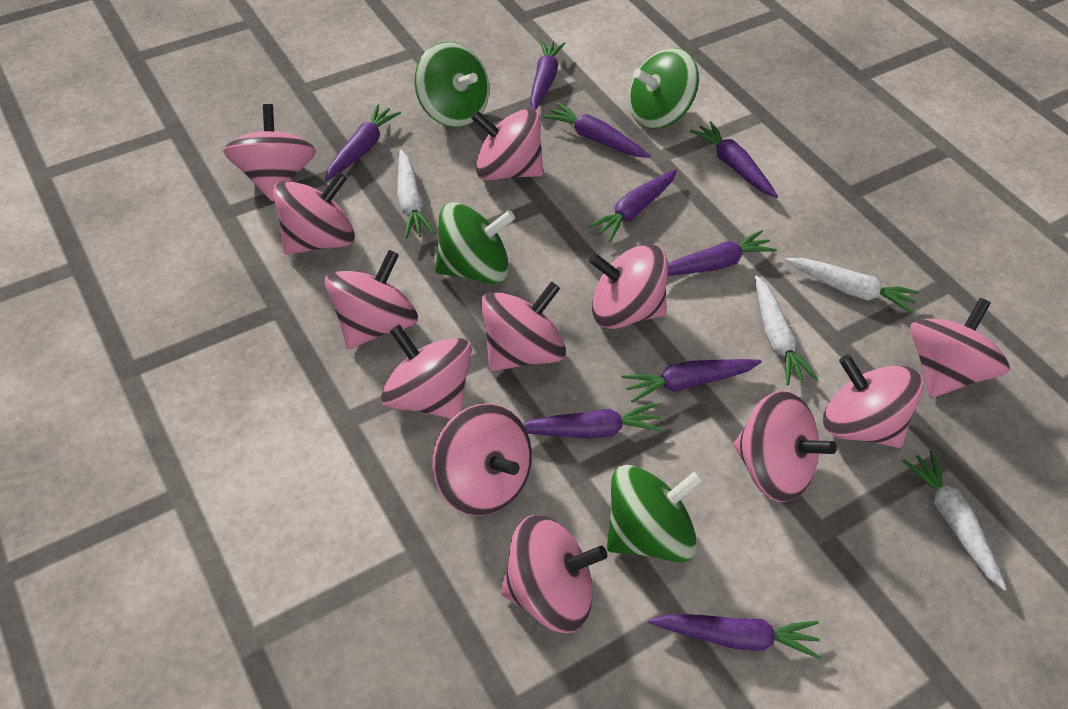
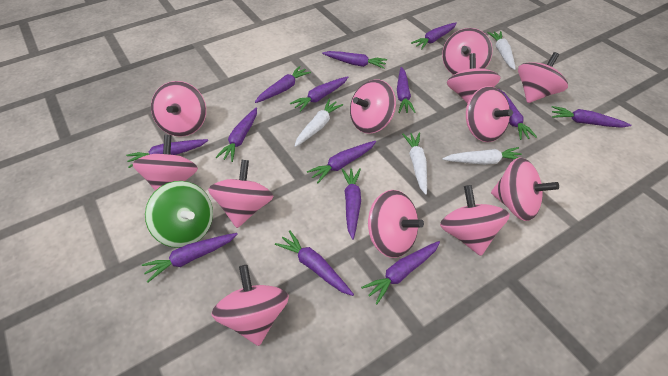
green spinning top: 4 -> 1
purple carrot: 9 -> 14

